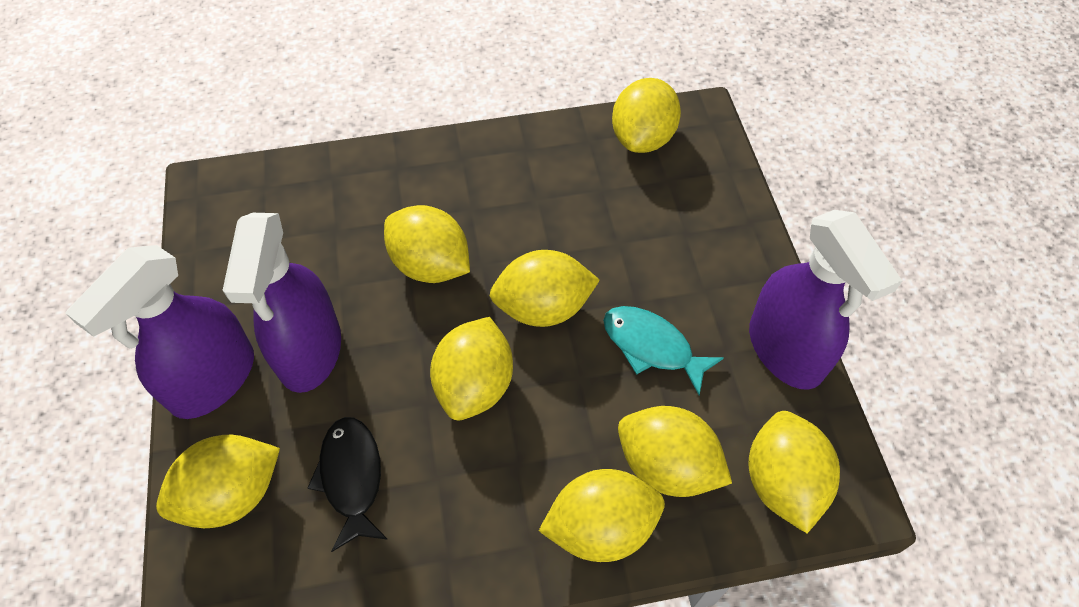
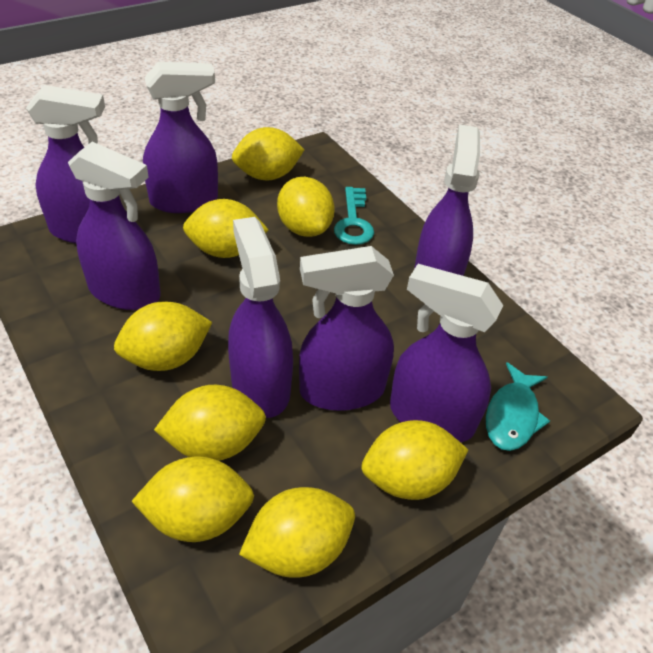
black fish: 1 -> 0
purple spray bottle: 3 -> 7
turquoise key: 0 -> 1

